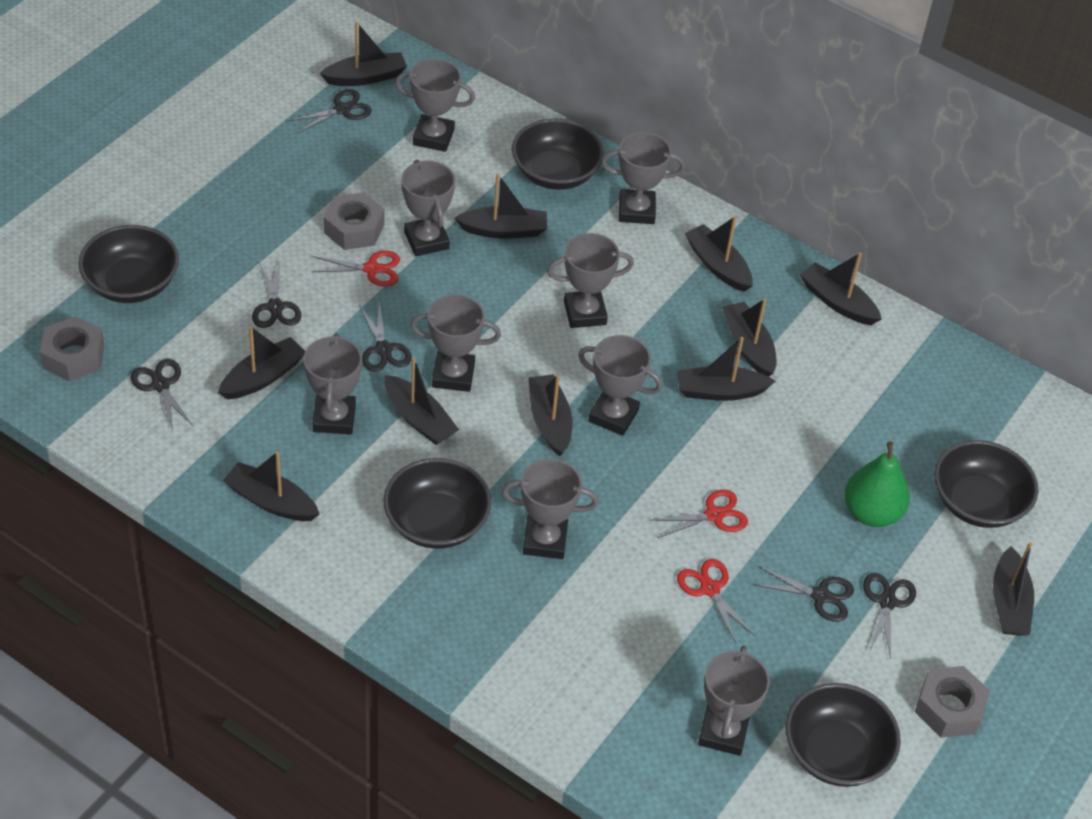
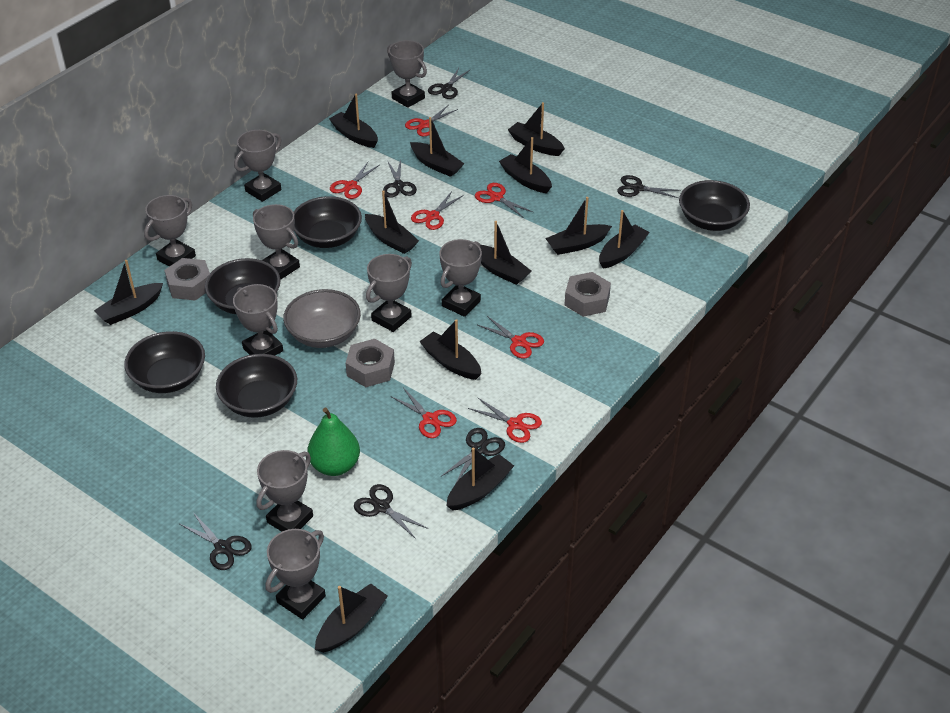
black boat: 11 -> 12
grey bowl: 0 -> 1
red scissors: 3 -> 7

